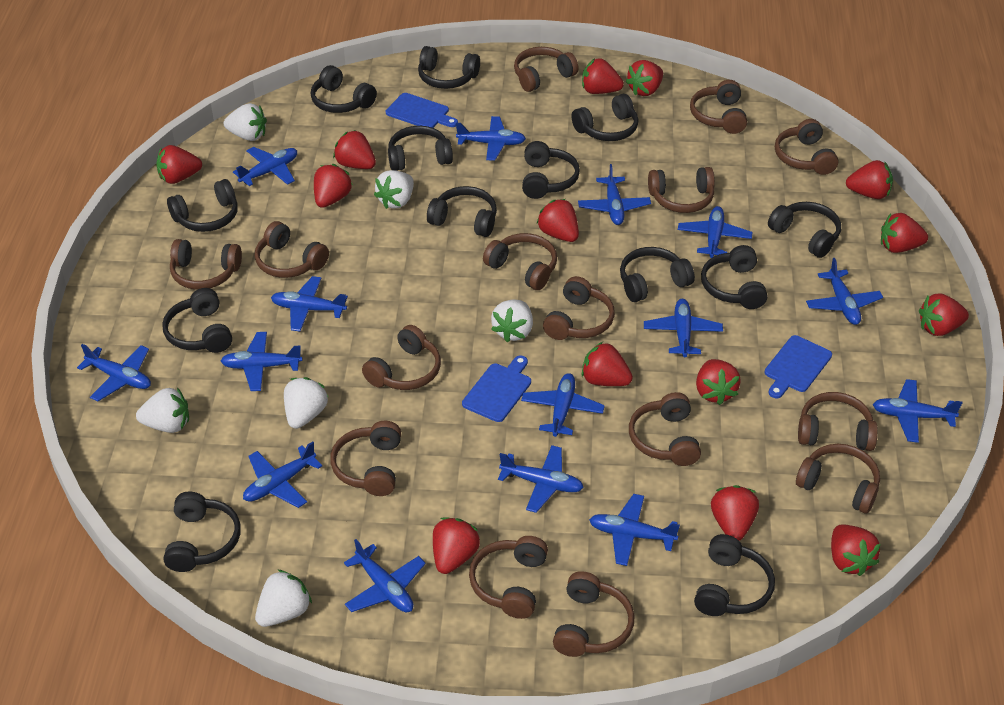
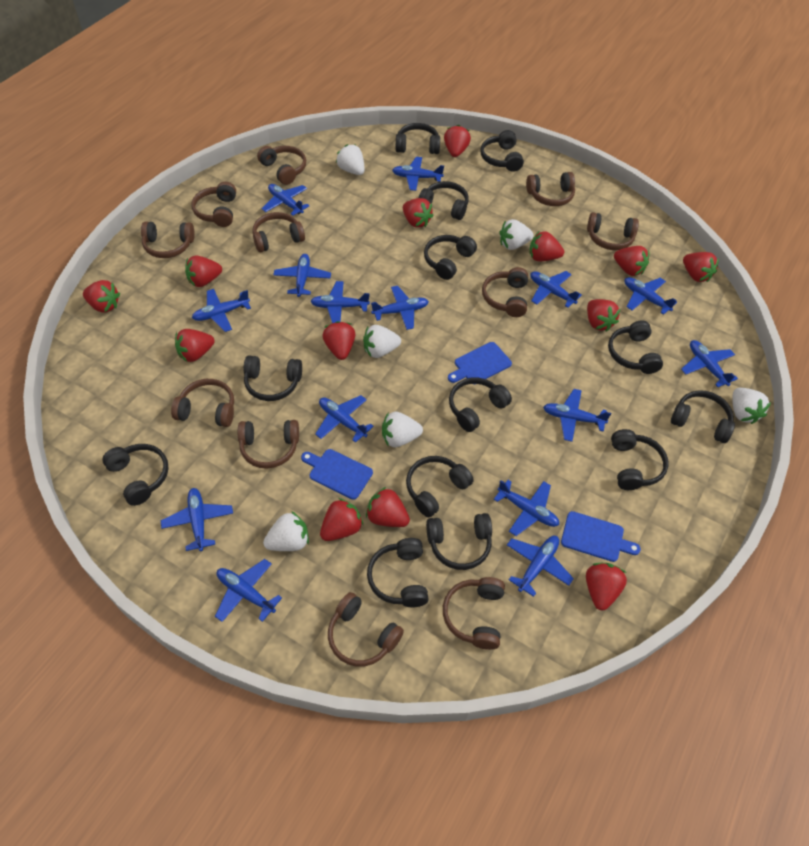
brown headphones: 15 -> 11
red strawberry: 14 -> 13

